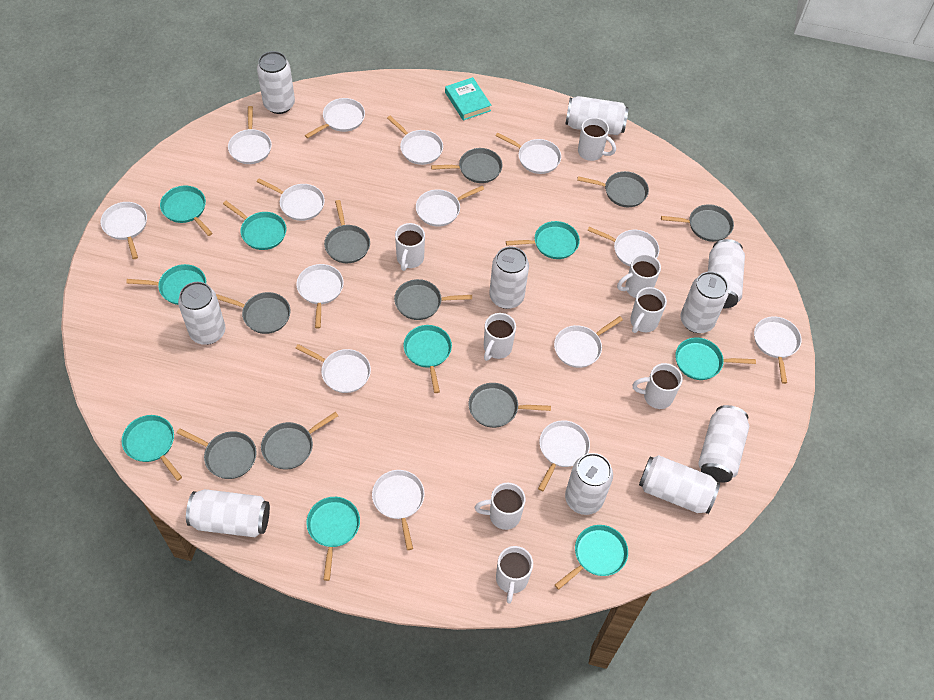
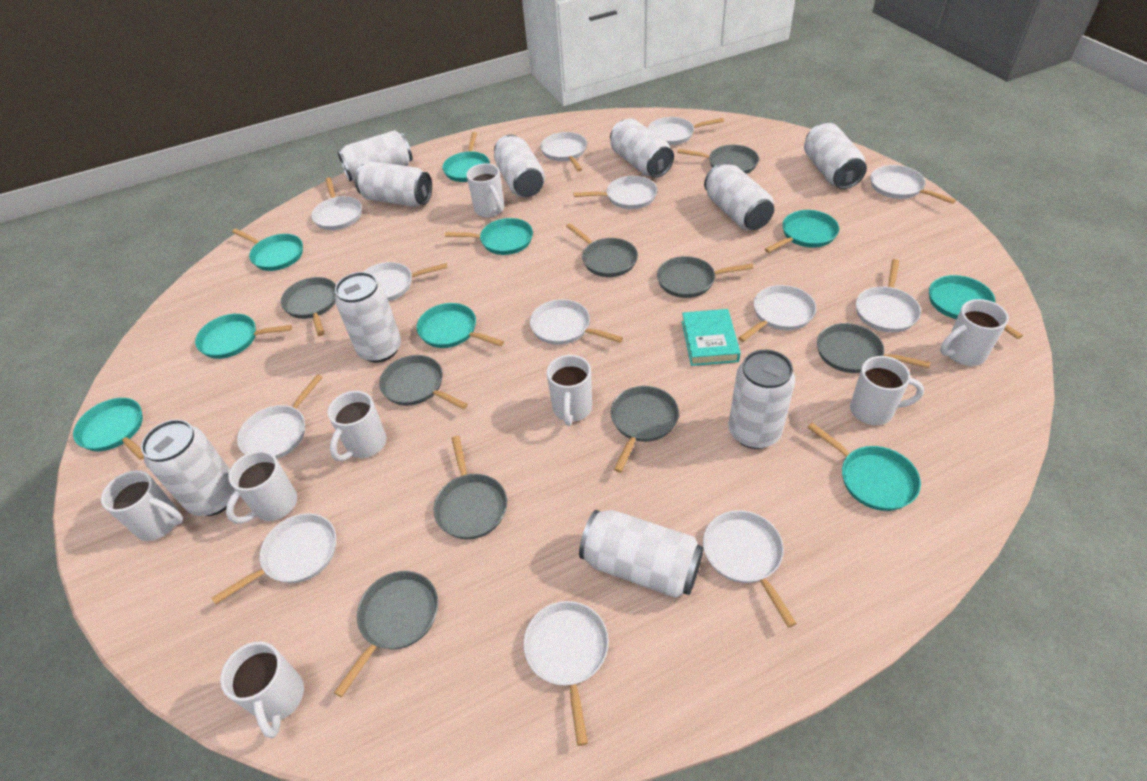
white pan: 14 -> 13

